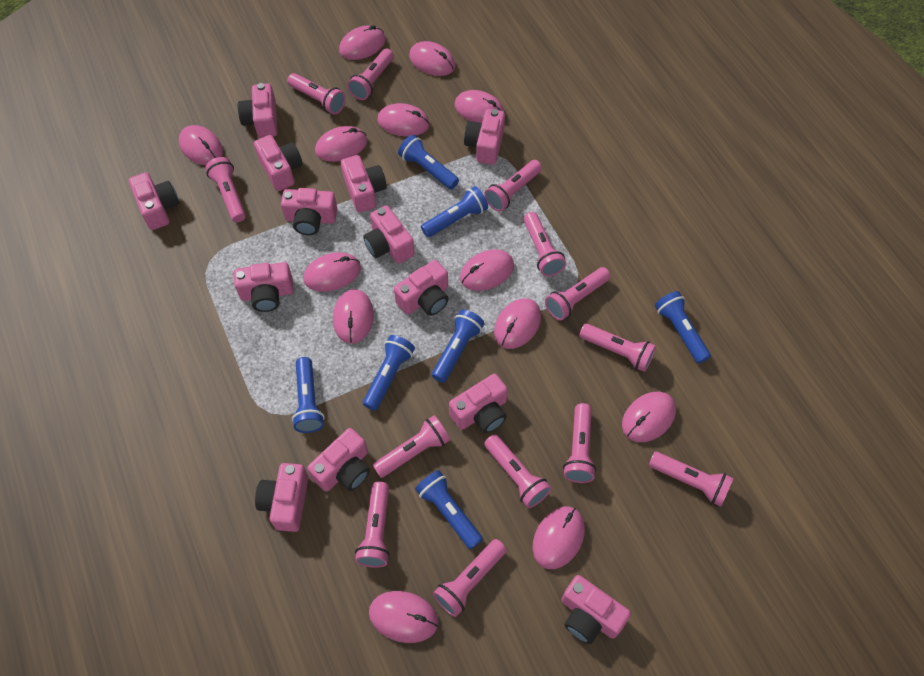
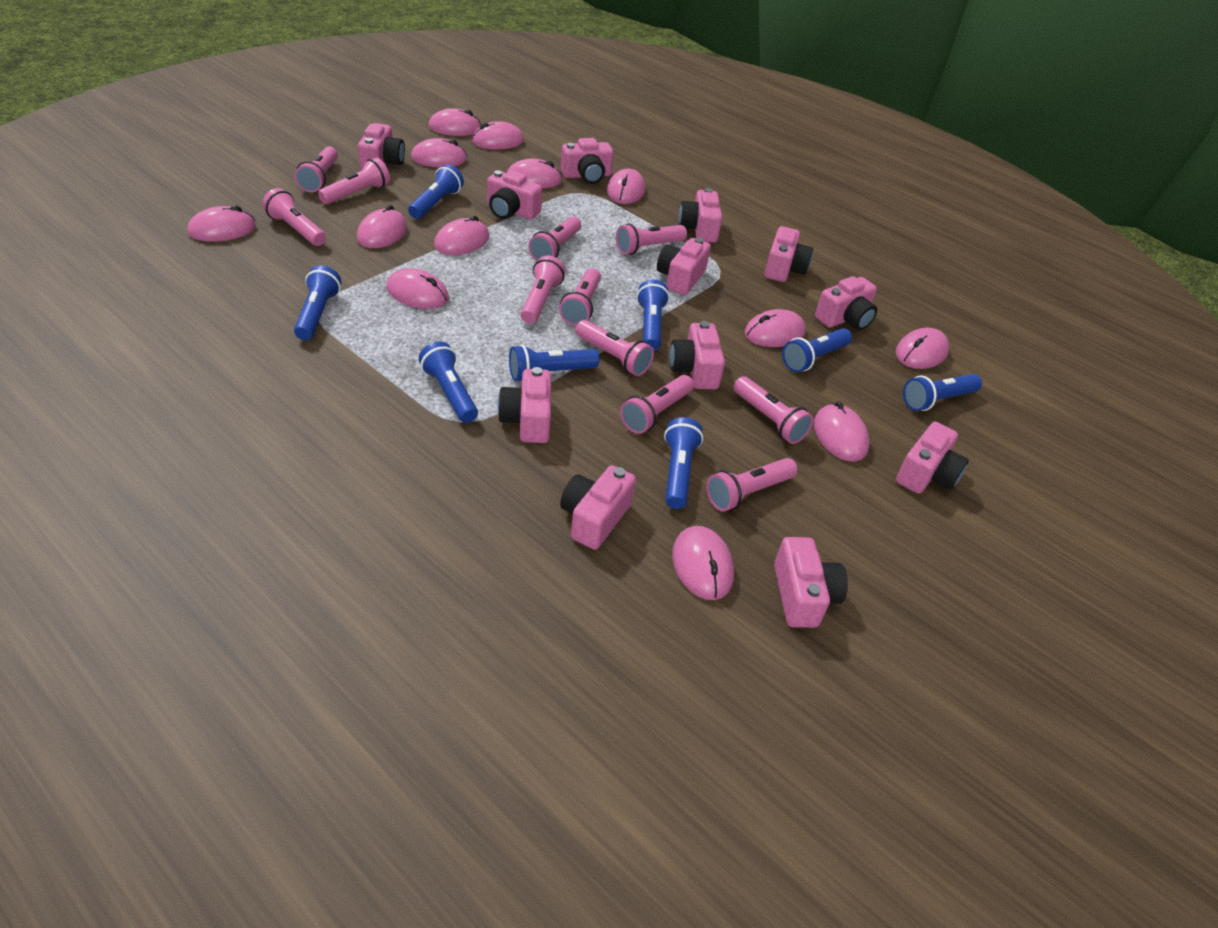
blue flashlight: 7 -> 8
pink camera: 13 -> 12
pink flashlight: 13 -> 11

